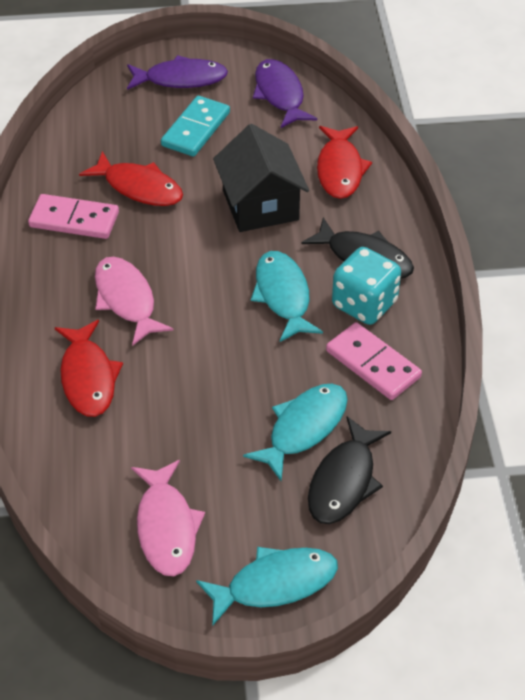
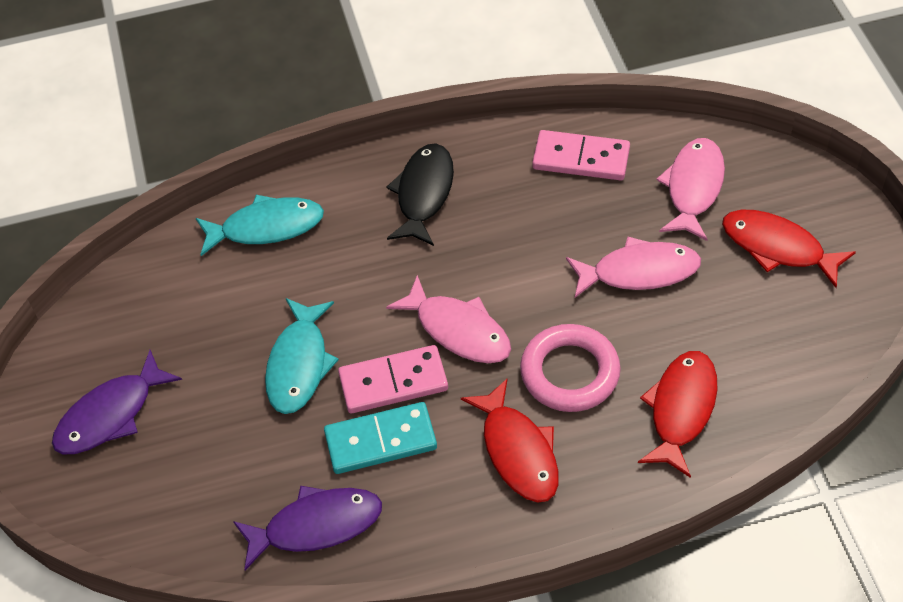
black fish: 2 -> 1
black house: 1 -> 0
pink fish: 2 -> 3
pink ring: 0 -> 1
turquoise dice: 1 -> 0
turquoise fish: 3 -> 2

